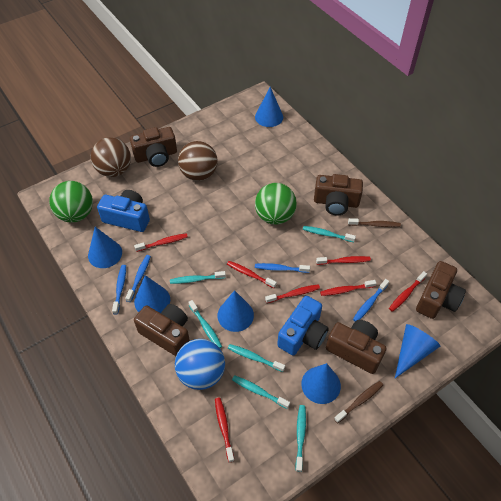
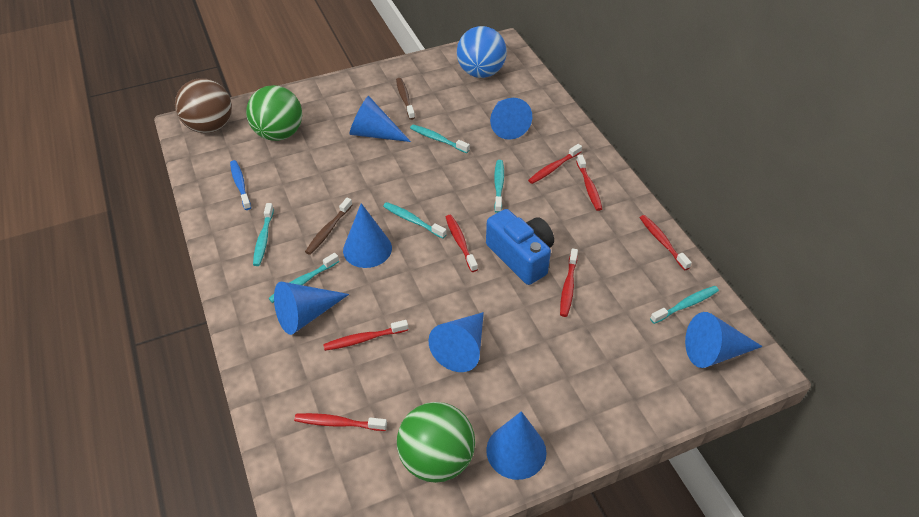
blue camera: 2 -> 1
blue cone: 6 -> 7
blue toothbrush: 4 -> 1
brown ball: 2 -> 1
brown camera: 5 -> 0

